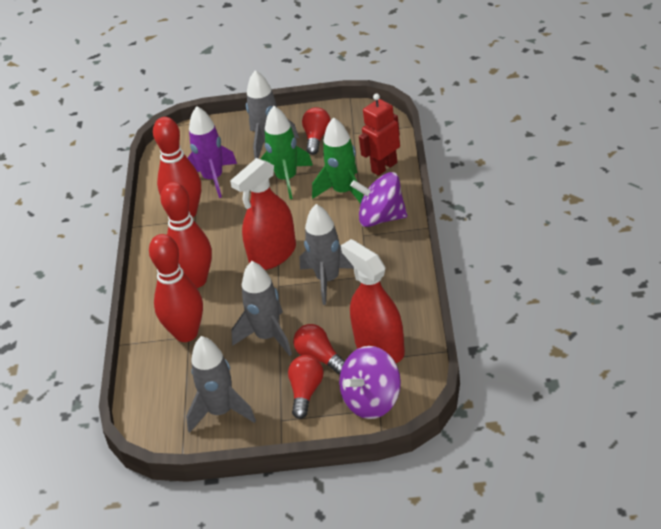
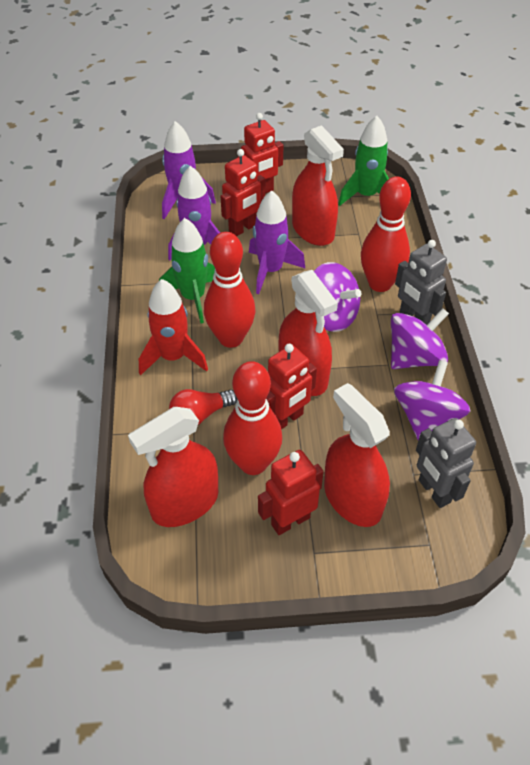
grey robot: 0 -> 2
grey rocket: 4 -> 0
purple rocket: 1 -> 3
purple spinning top: 2 -> 3
red light bulb: 3 -> 1
red robot: 1 -> 4
red rocket: 0 -> 1
red spray bottle: 2 -> 4

